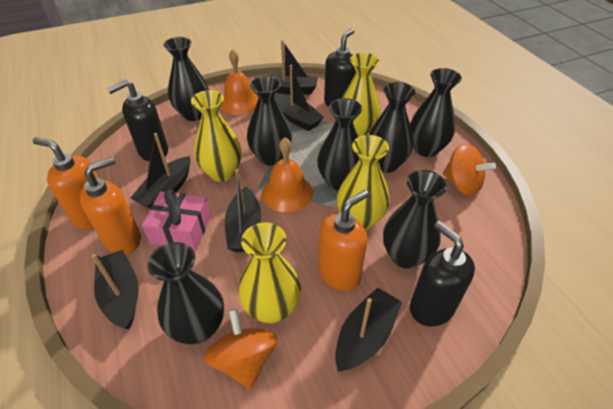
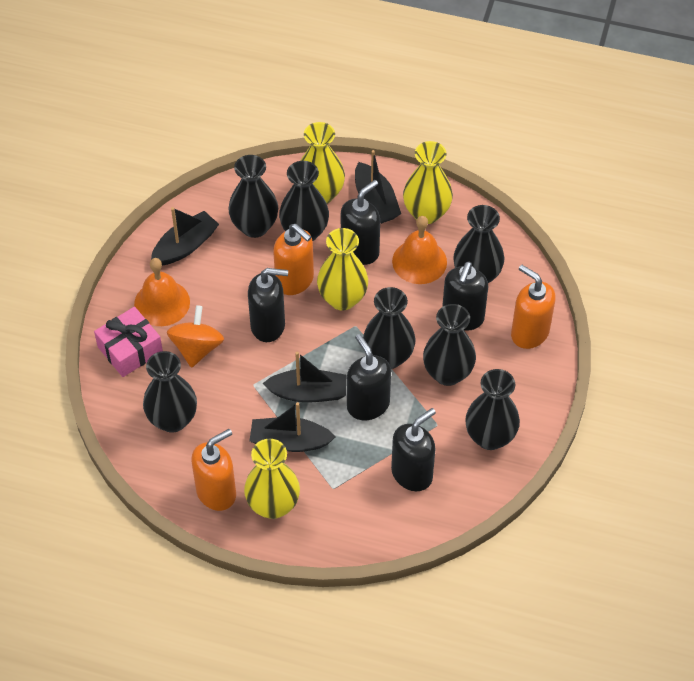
black boat: 6 -> 4
black soap dispenser: 3 -> 5
orange spinning top: 2 -> 1

